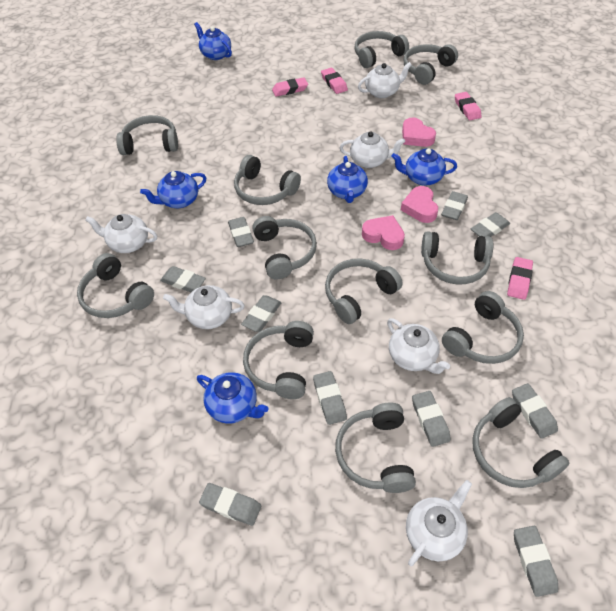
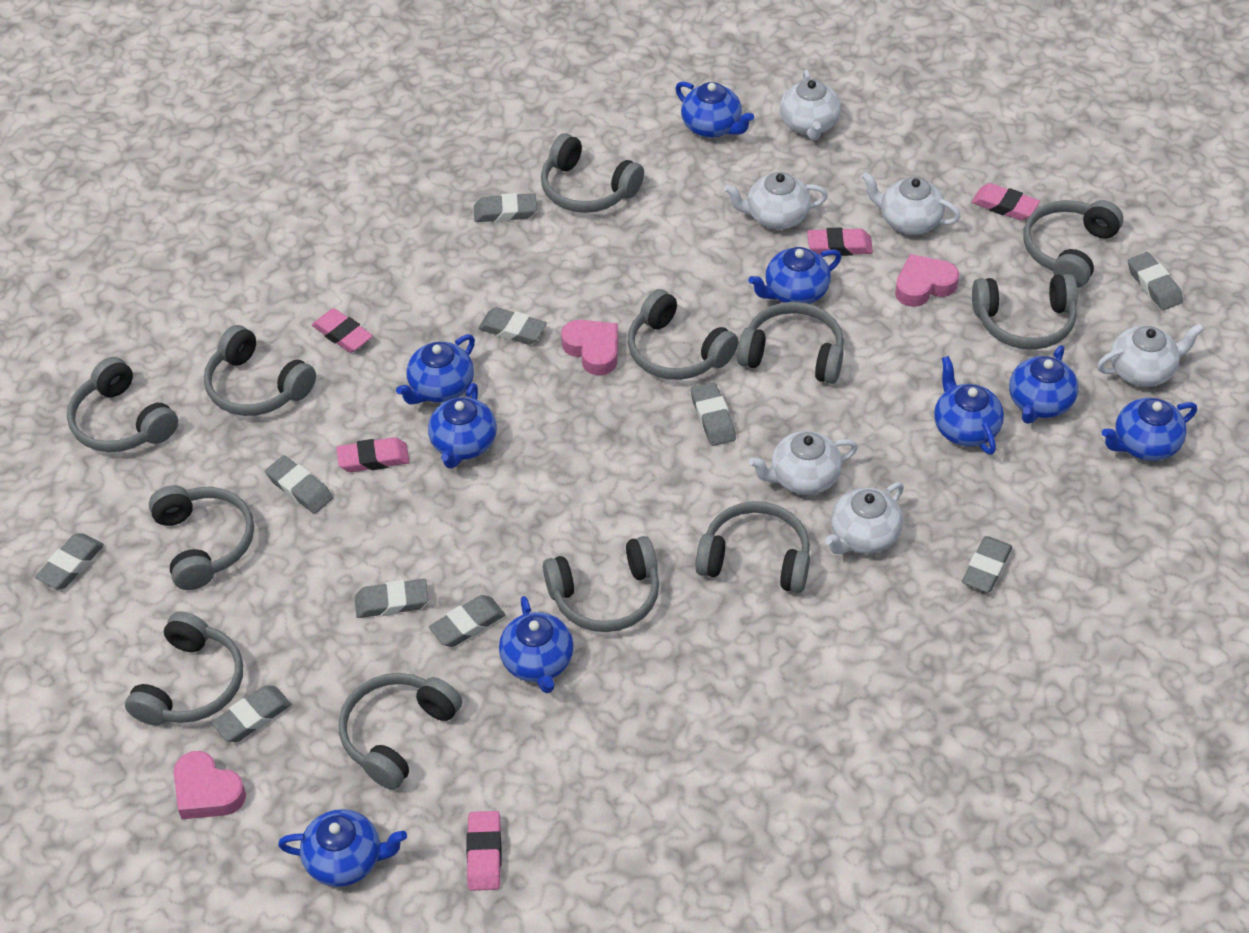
blue teapot: 5 -> 9
pink eraser: 4 -> 5

